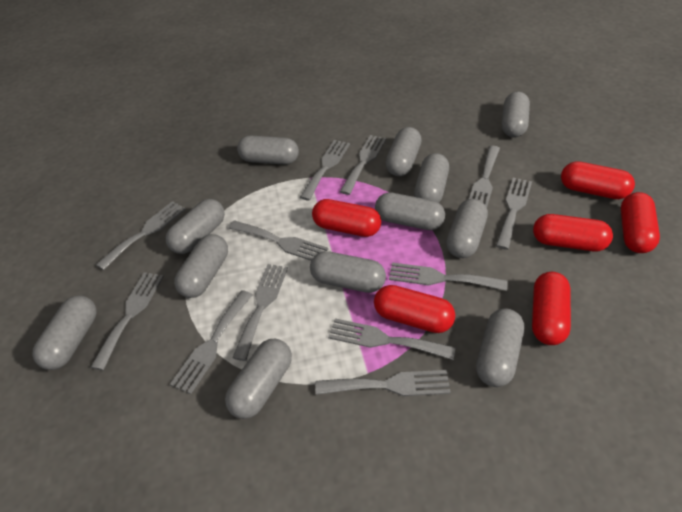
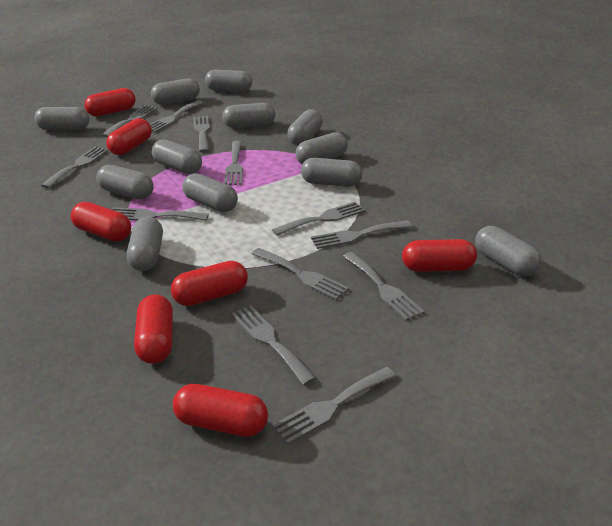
red capsule: 6 -> 7

